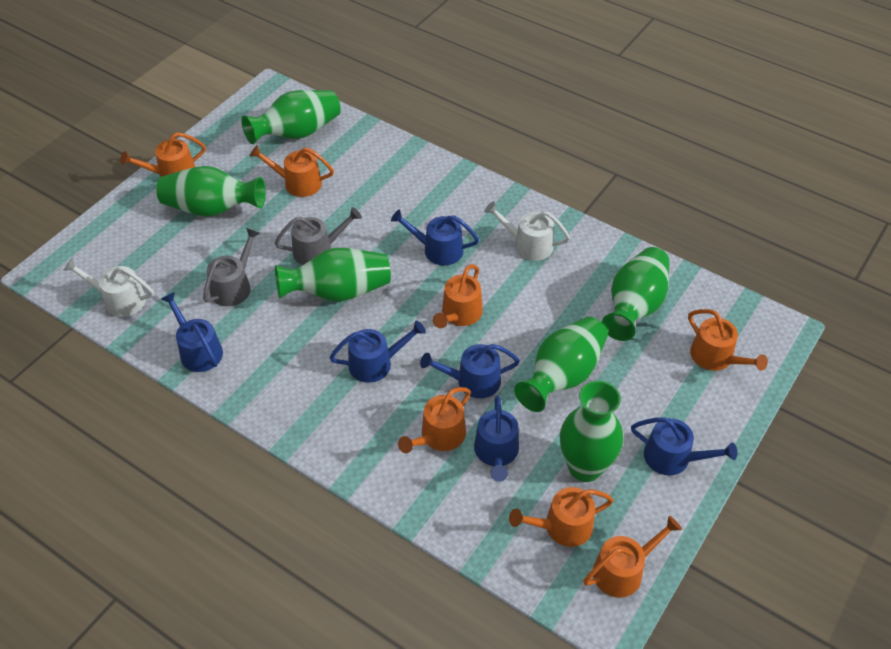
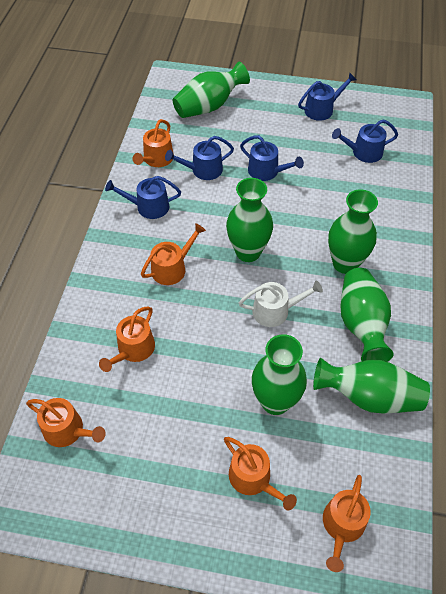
blue watering can: 6 -> 5
grey watering can: 2 -> 0
orange watering can: 7 -> 6
white watering can: 2 -> 1

